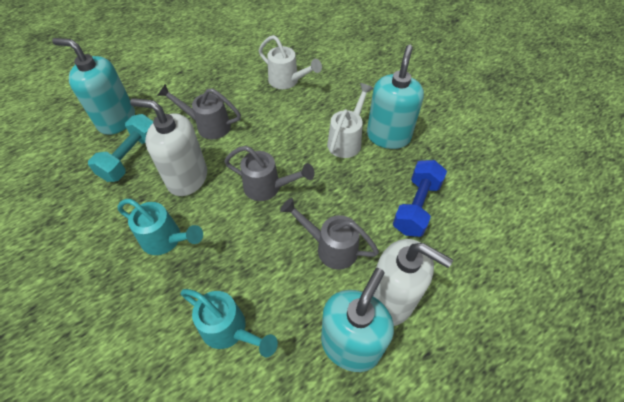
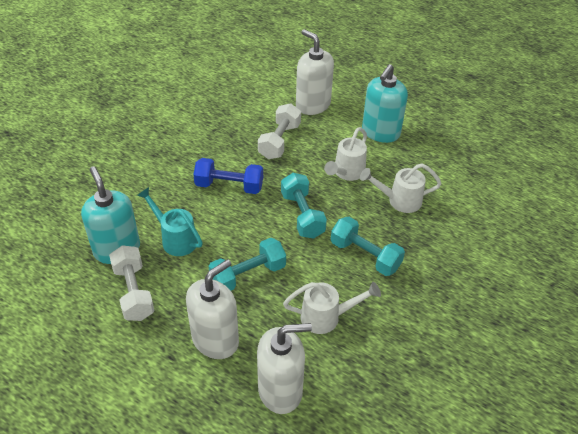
grey watering can: 3 -> 0
turquoise dumbbell: 1 -> 3
turquoise soap dispenser: 3 -> 2
turquoise watering can: 2 -> 1
white dumbbell: 0 -> 2
white soap dispenser: 2 -> 3
white watering can: 2 -> 3

